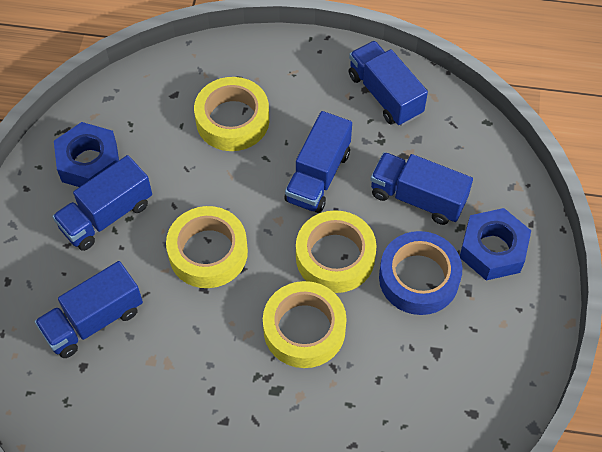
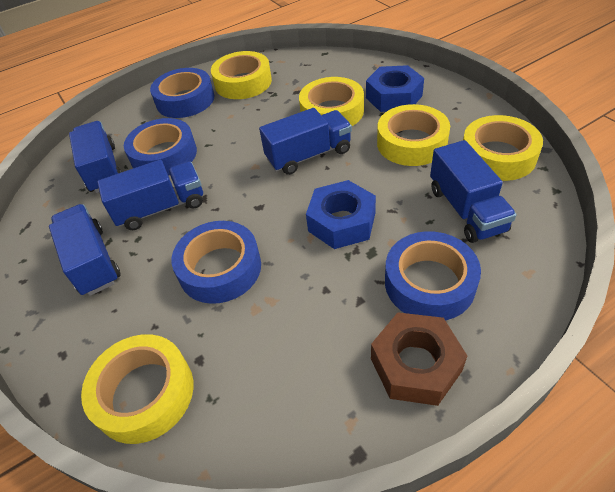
blue tape: 1 -> 4
brown nut: 0 -> 1
yellow tape: 4 -> 5

